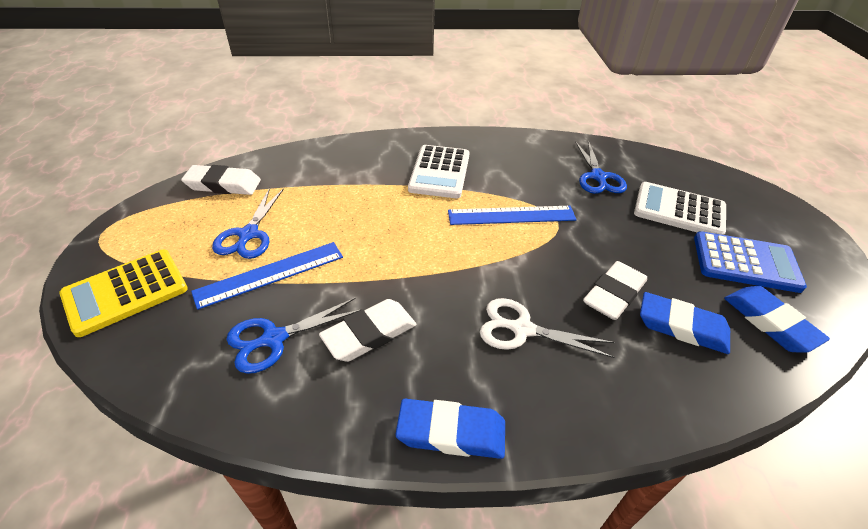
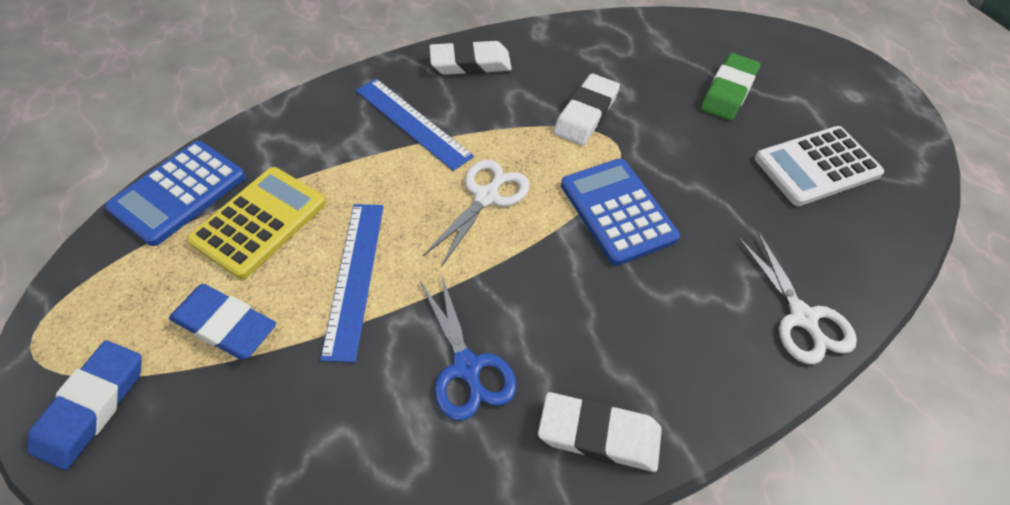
blue calculator: 1 -> 2
blue eraser: 3 -> 2
blue scissors: 3 -> 1
green eraser: 0 -> 1
white calculator: 2 -> 1
white scissors: 1 -> 2

